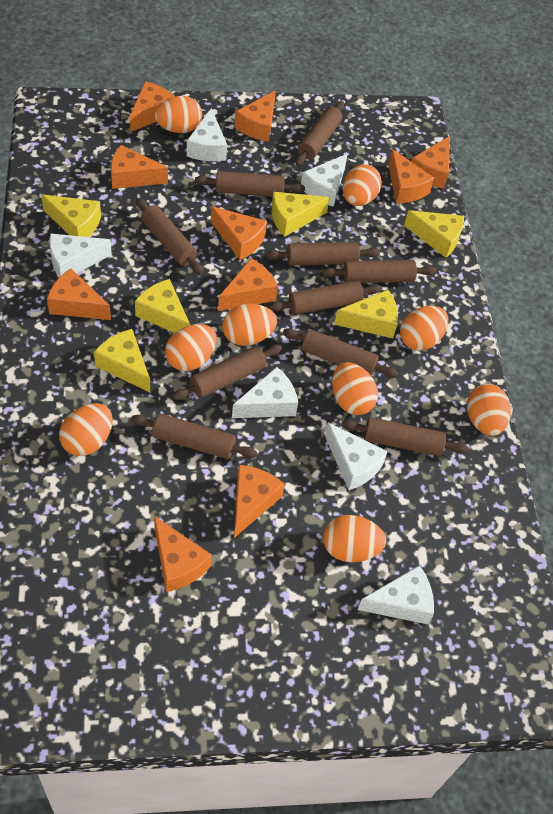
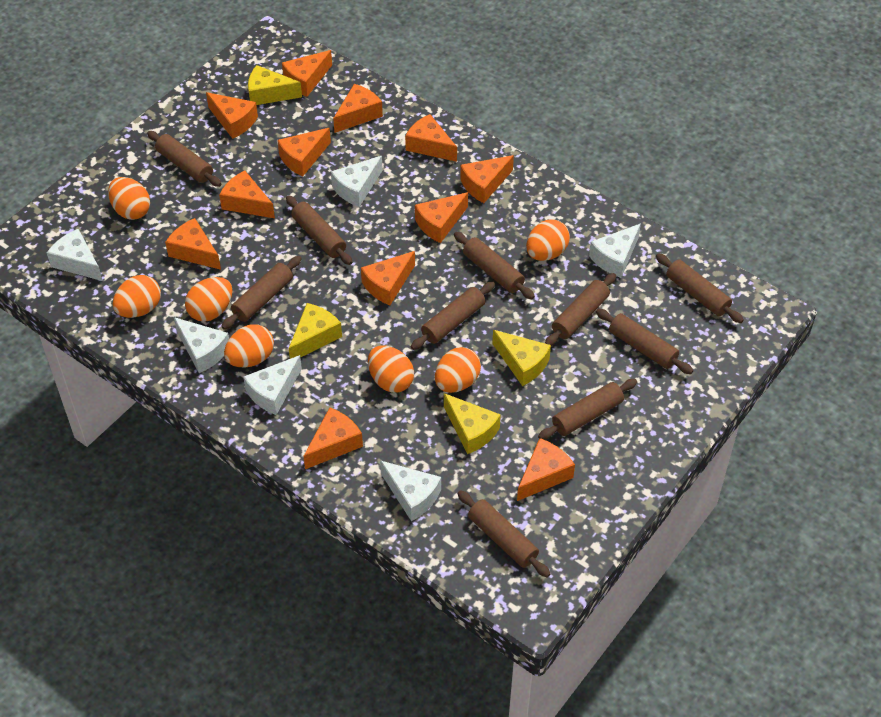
orange cheese: 10 -> 12
orange egg: 9 -> 7
yellow cheese: 6 -> 4

